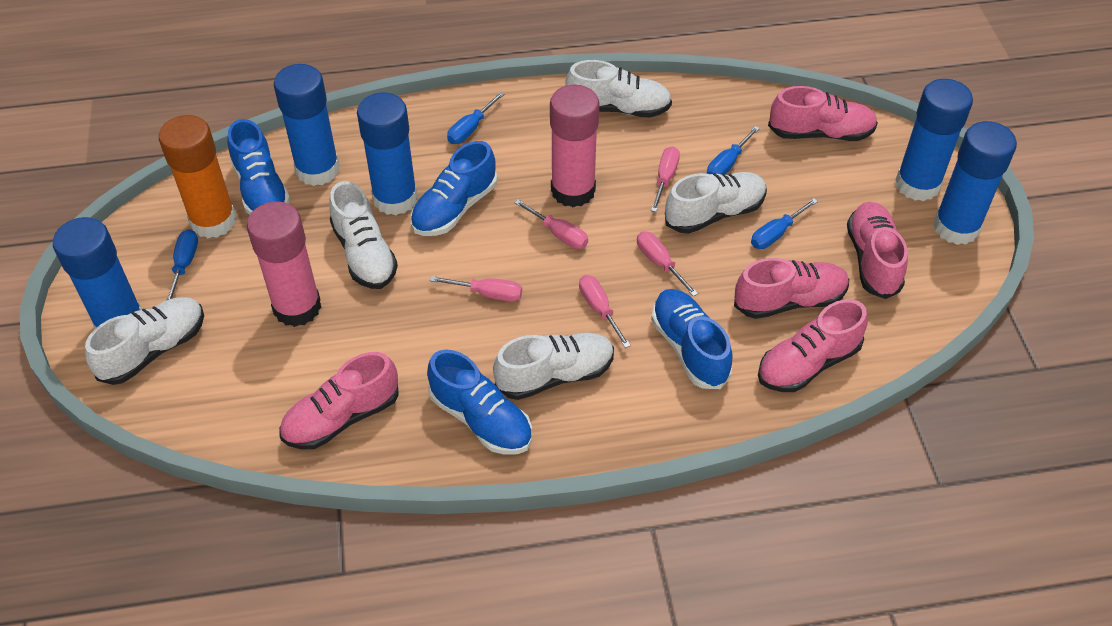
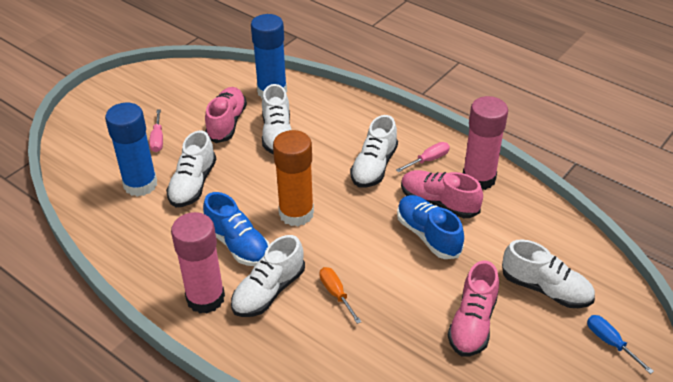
blue glue stick: 5 -> 2
blue screwdriver: 4 -> 1
blue shoe: 4 -> 2
orange screwdriver: 0 -> 1
pink screwdriver: 5 -> 2
pink shoe: 5 -> 3

